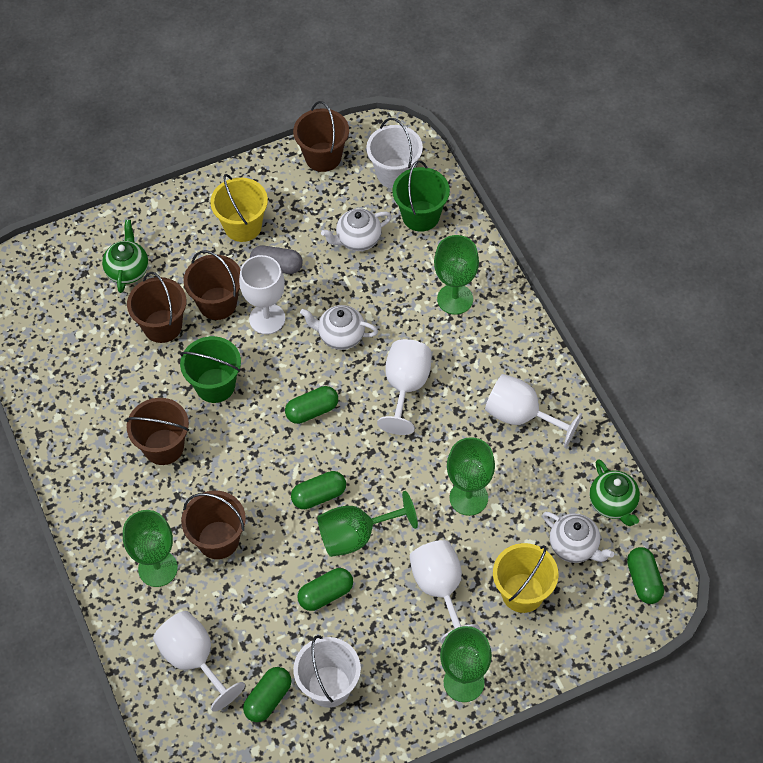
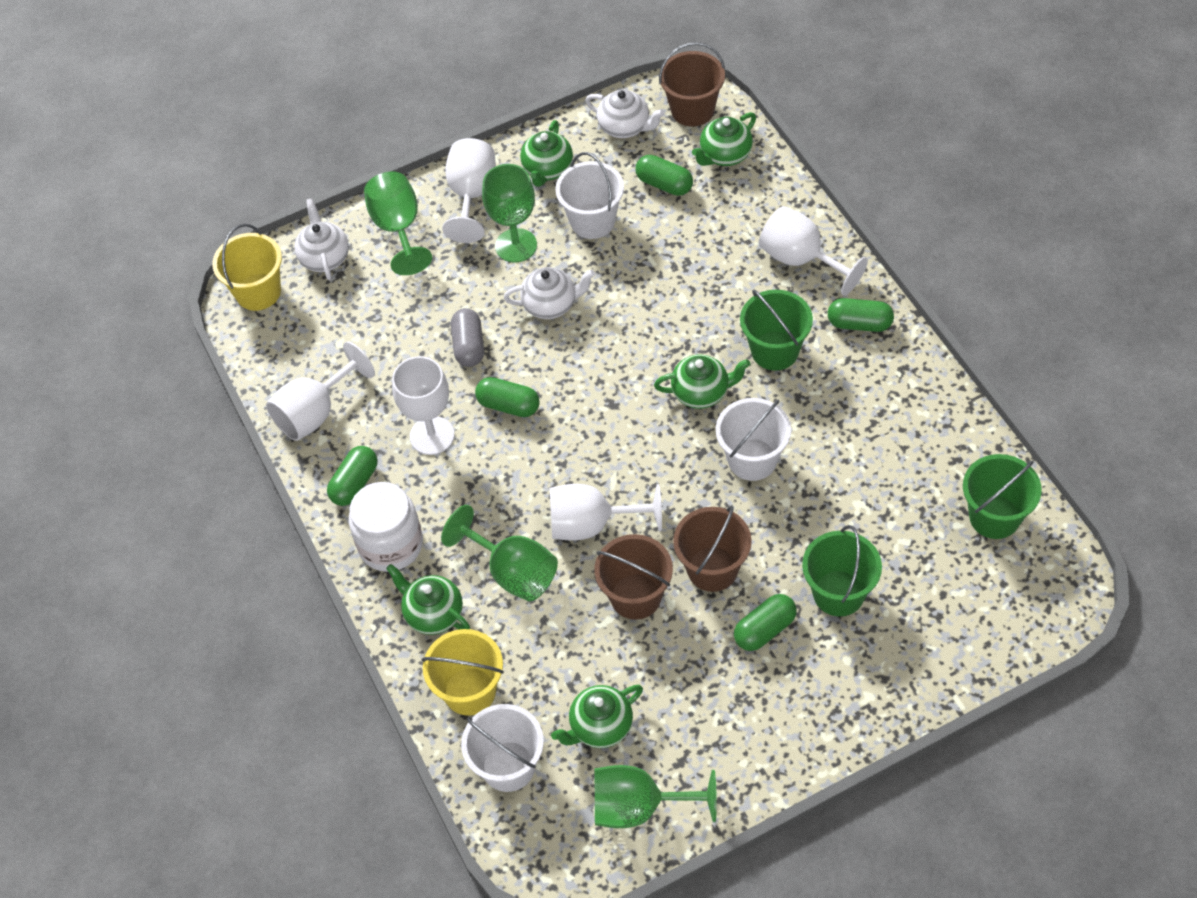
brown bucket: 5 -> 3
green bucket: 2 -> 3
green goblet: 5 -> 4
green teapot: 2 -> 5
white bucket: 2 -> 3
white jar: 0 -> 1

